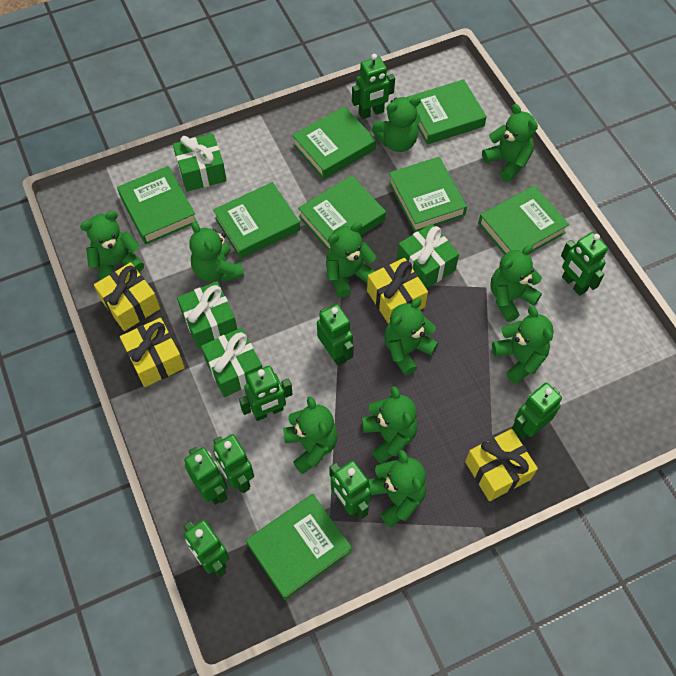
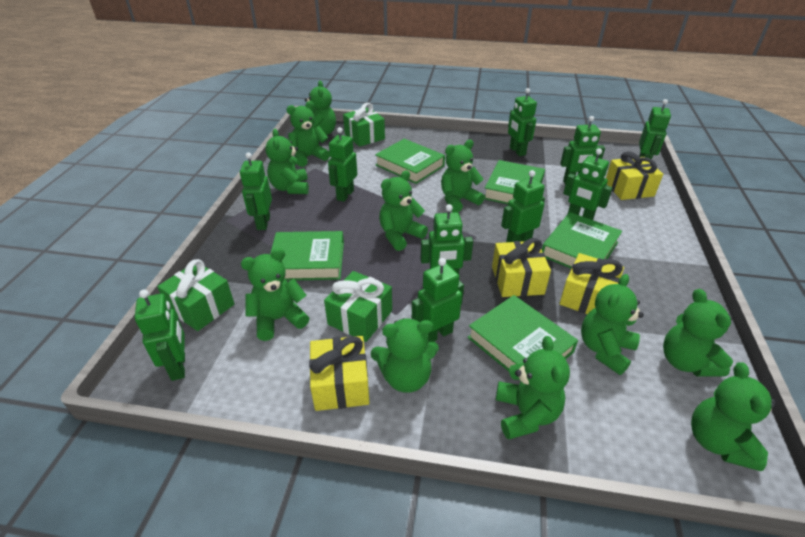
green book: 8 -> 5
green gift: 4 -> 3
green robot: 9 -> 10

